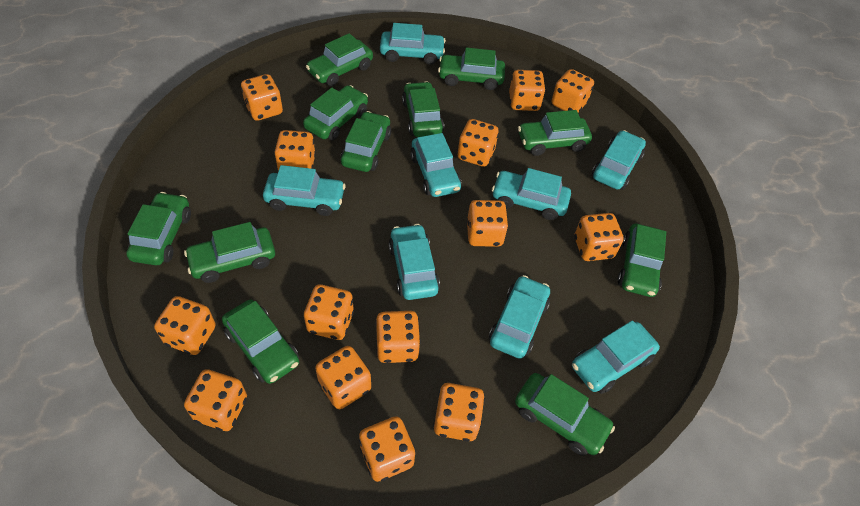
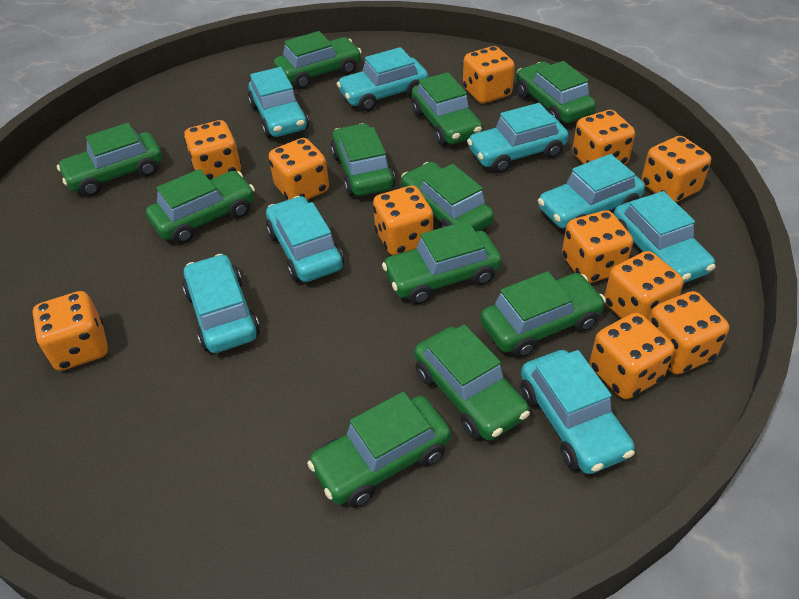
orange dice: 14 -> 11

